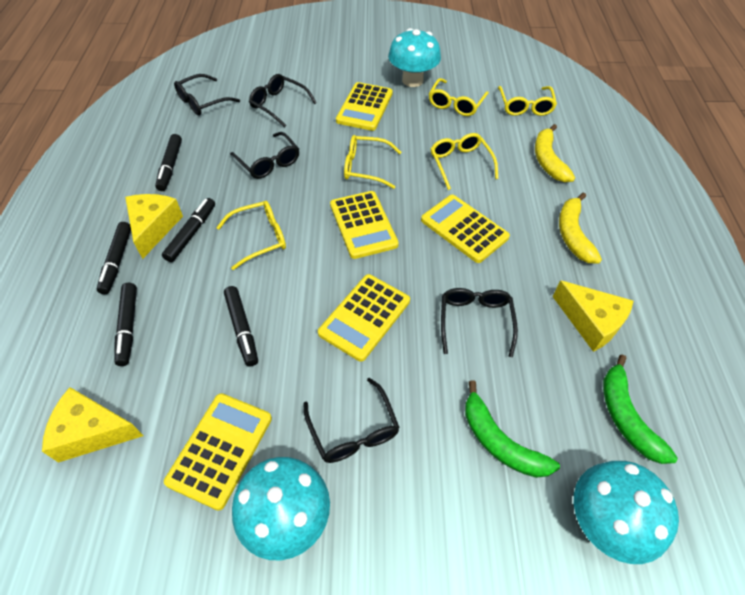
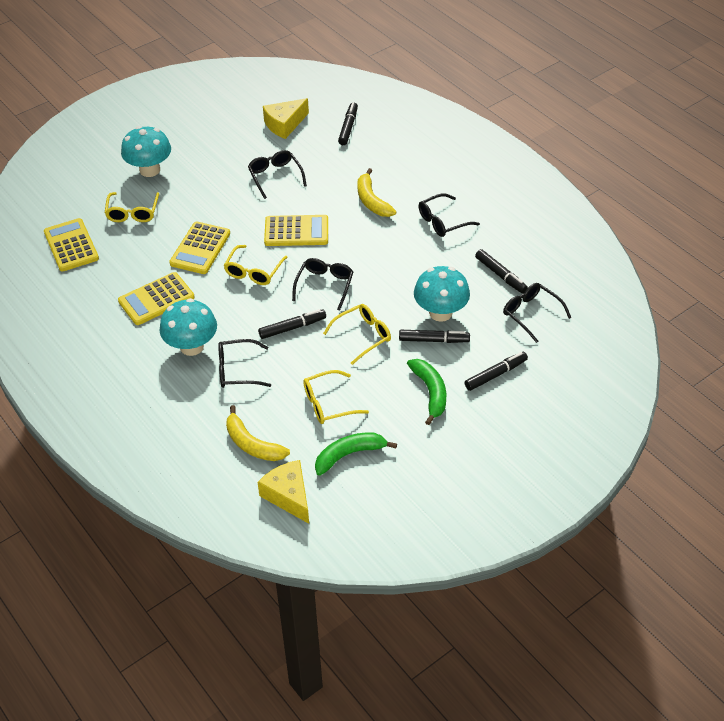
yellow calculator: 5 -> 4
yellow cheese: 3 -> 2
yellow glasses: 5 -> 4

